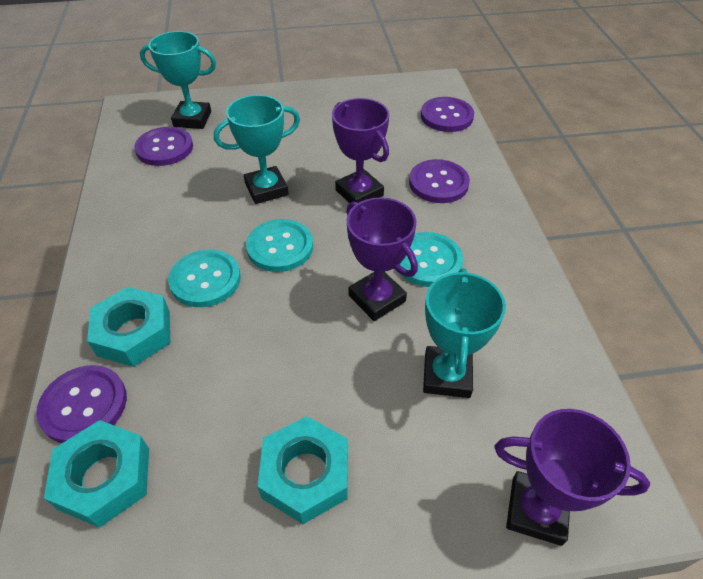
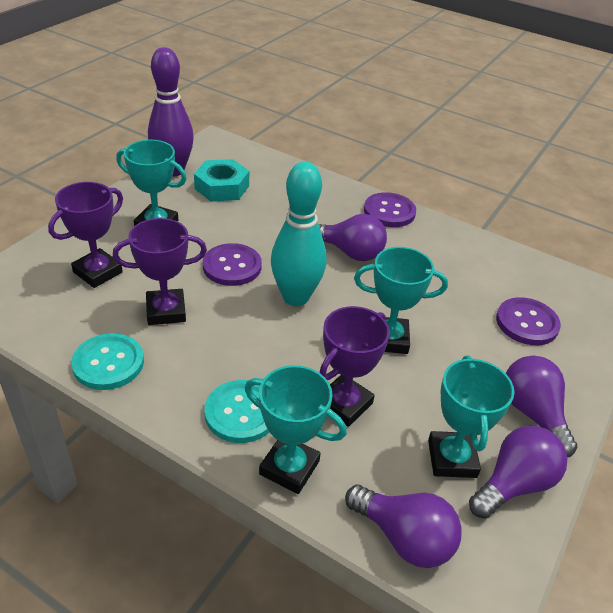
purple bowling pin: 0 -> 1
purple button: 4 -> 3
purple light bulb: 0 -> 4
turquoise bowling pin: 0 -> 1
turquoise button: 3 -> 2
turquoise nut: 3 -> 1
turquoise trophy: 3 -> 4

